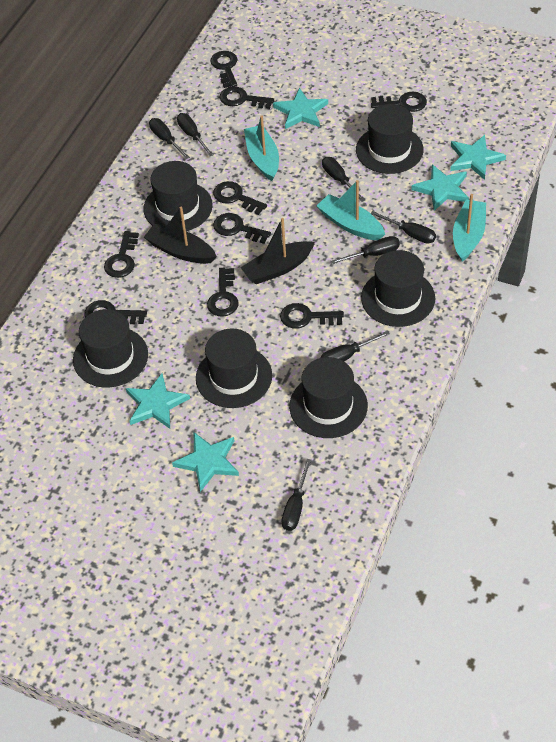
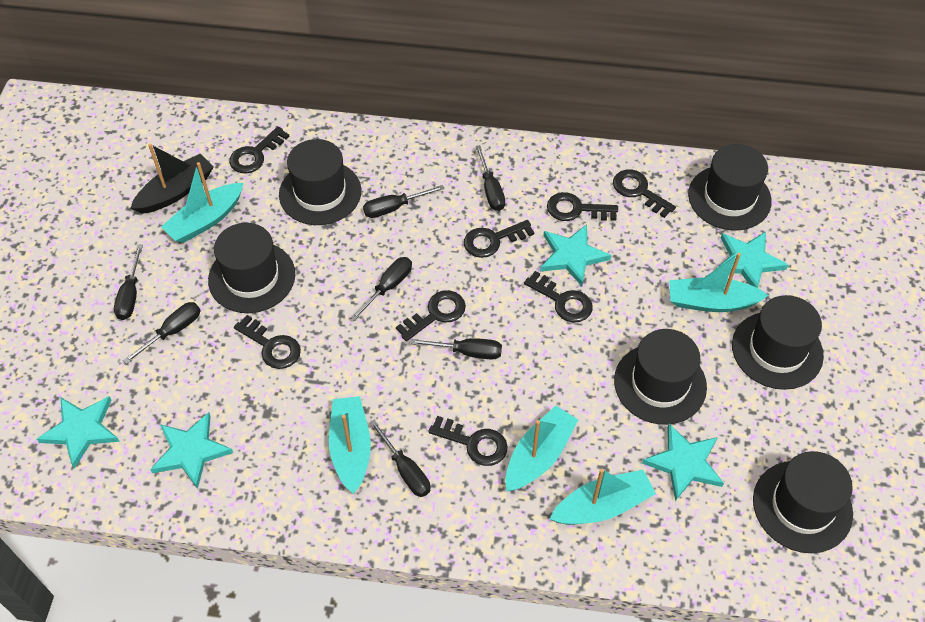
black boat: 2 -> 1
black key: 9 -> 8
turquoise boat: 3 -> 5

